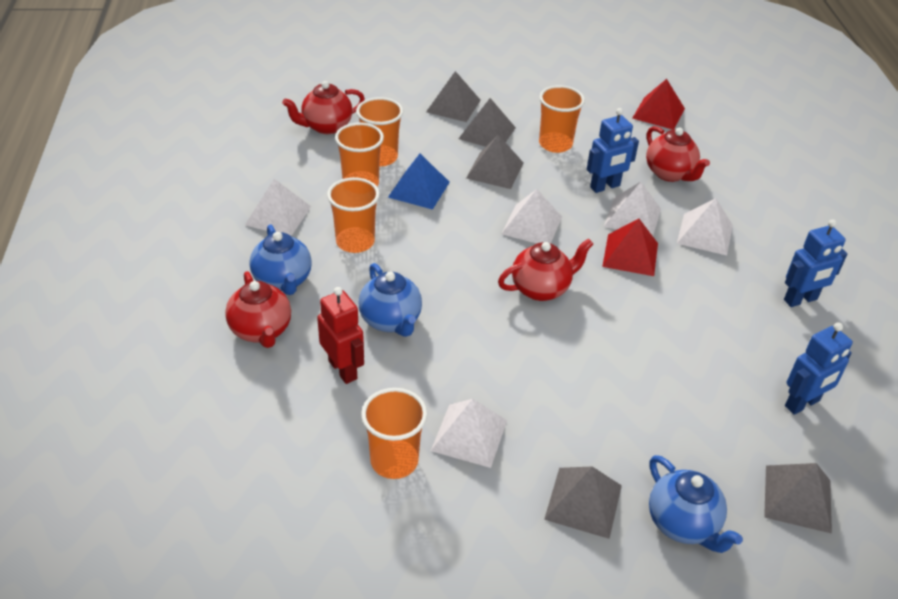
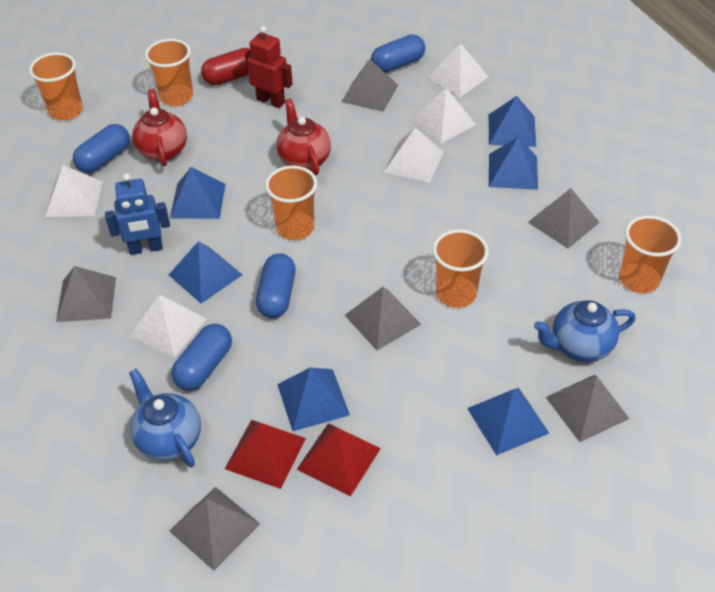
blue capsule: 0 -> 4
blue pyramid: 1 -> 6
blue robot: 3 -> 1
blue teapot: 3 -> 2
grey pyramid: 5 -> 6
red capsule: 0 -> 1
red teapot: 4 -> 2

